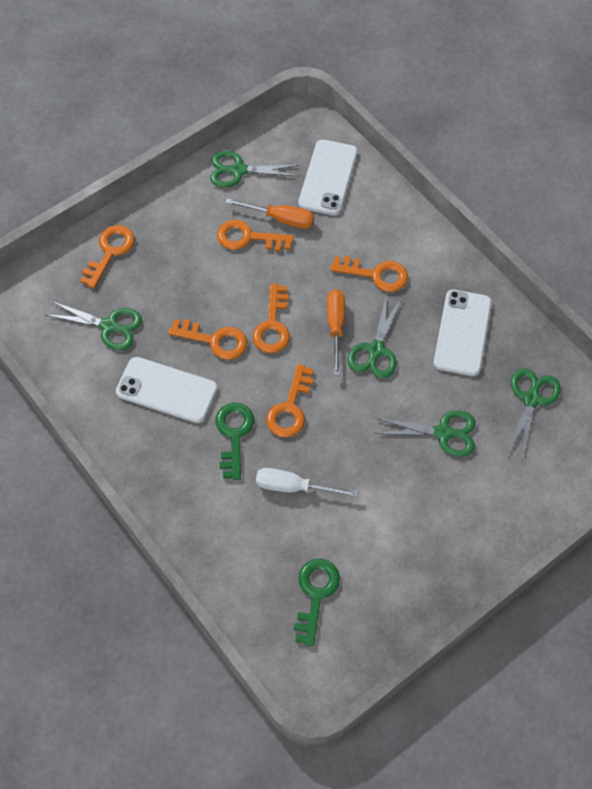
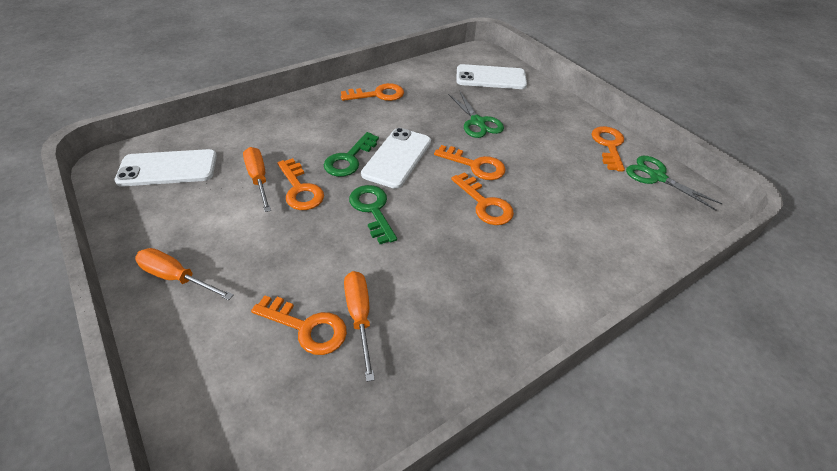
green scissors: 5 -> 2
orange screwdriver: 2 -> 3
white screwdriver: 1 -> 0

